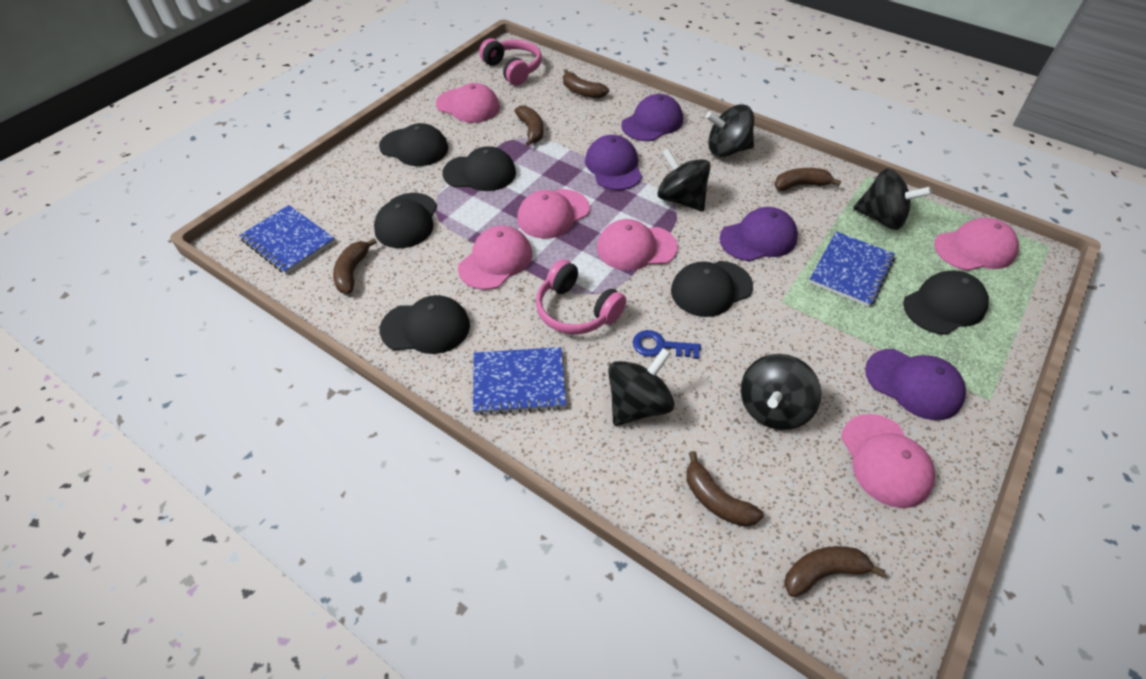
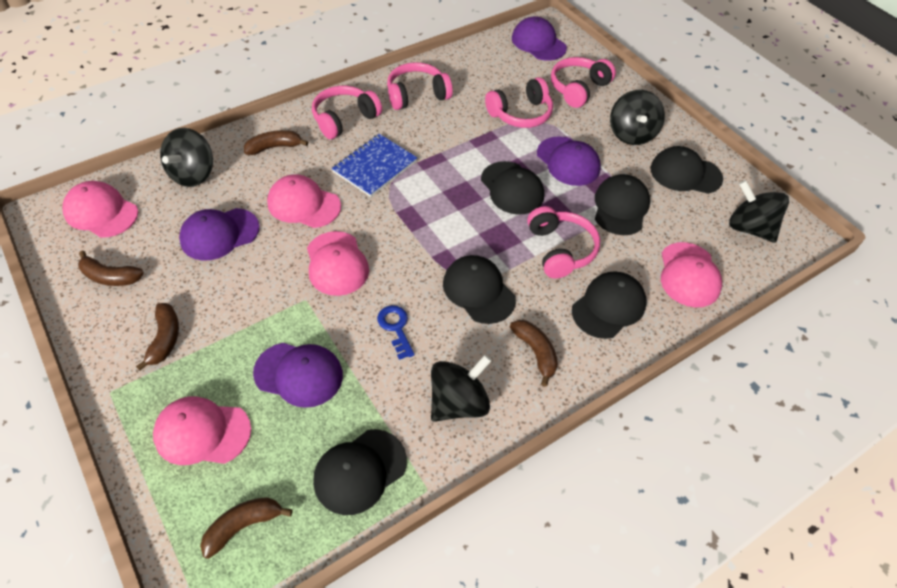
black spinning top: 5 -> 4
blue notebook: 3 -> 1
brown banana: 6 -> 5
pink cap: 6 -> 5
pink headphones: 2 -> 5

